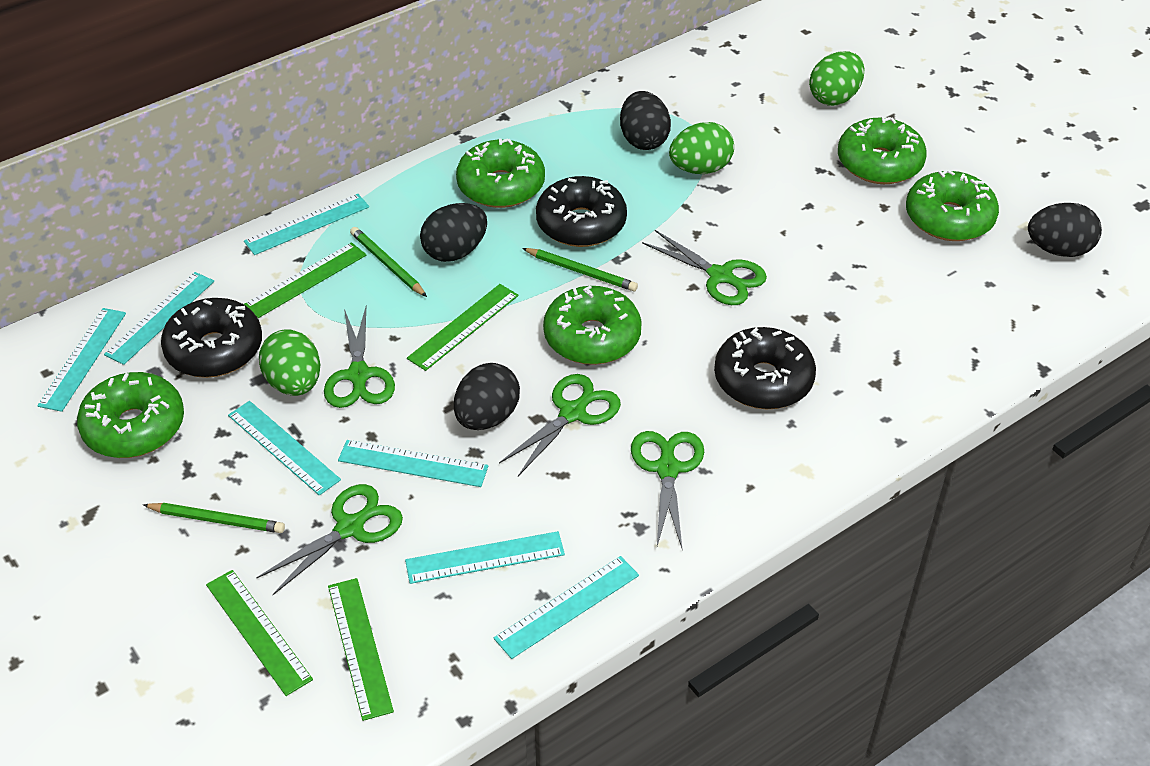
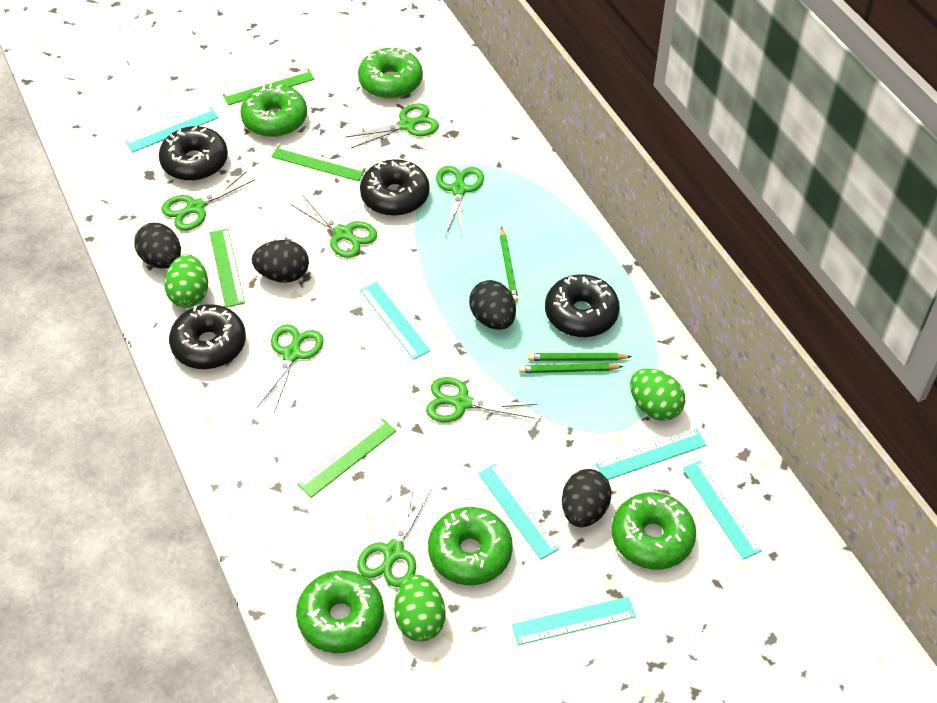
black donut: 3 -> 4
green scissors: 5 -> 7
turquoise ruler: 7 -> 6

